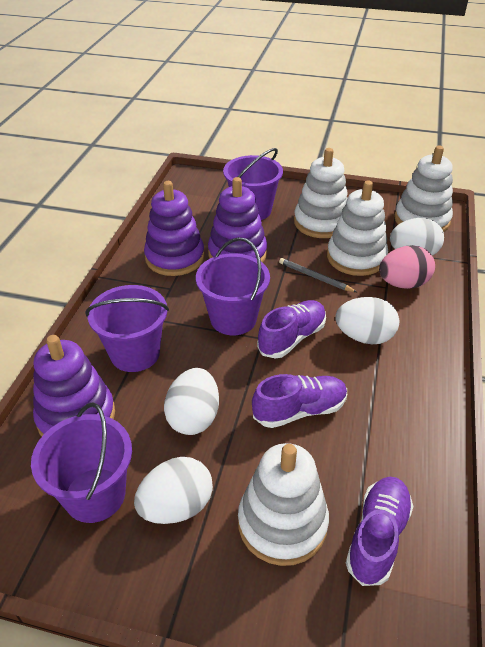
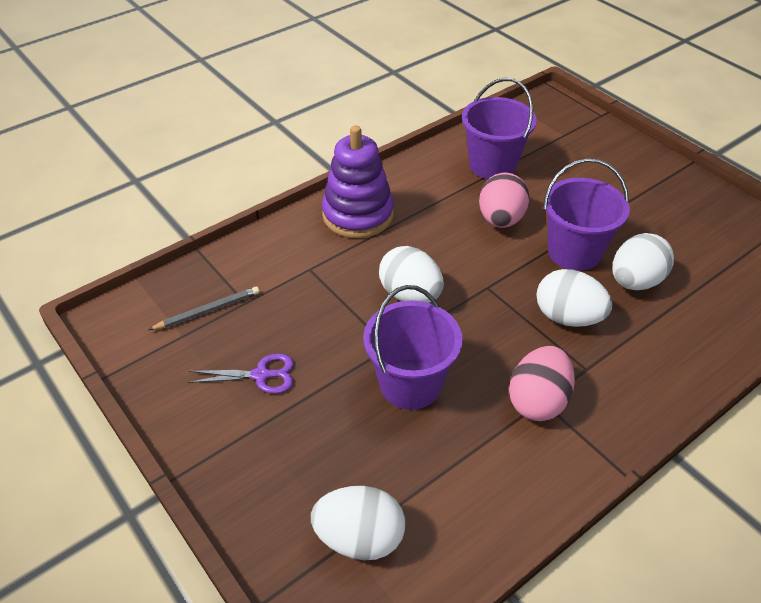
pink egg: 1 -> 2
purple bucket: 4 -> 3
purple scissors: 0 -> 1
purple shoe: 3 -> 0
purple stacking toy: 3 -> 1
white stacking toy: 4 -> 0

